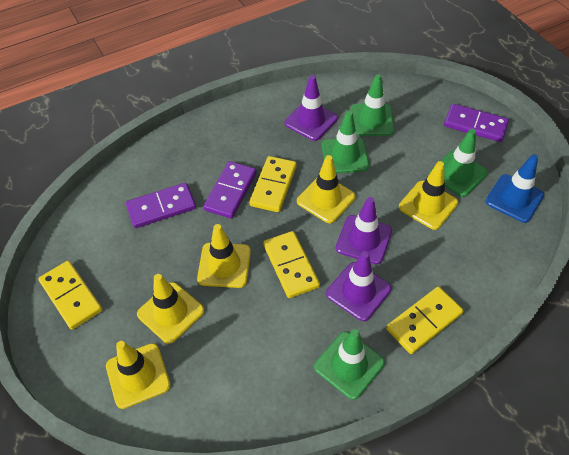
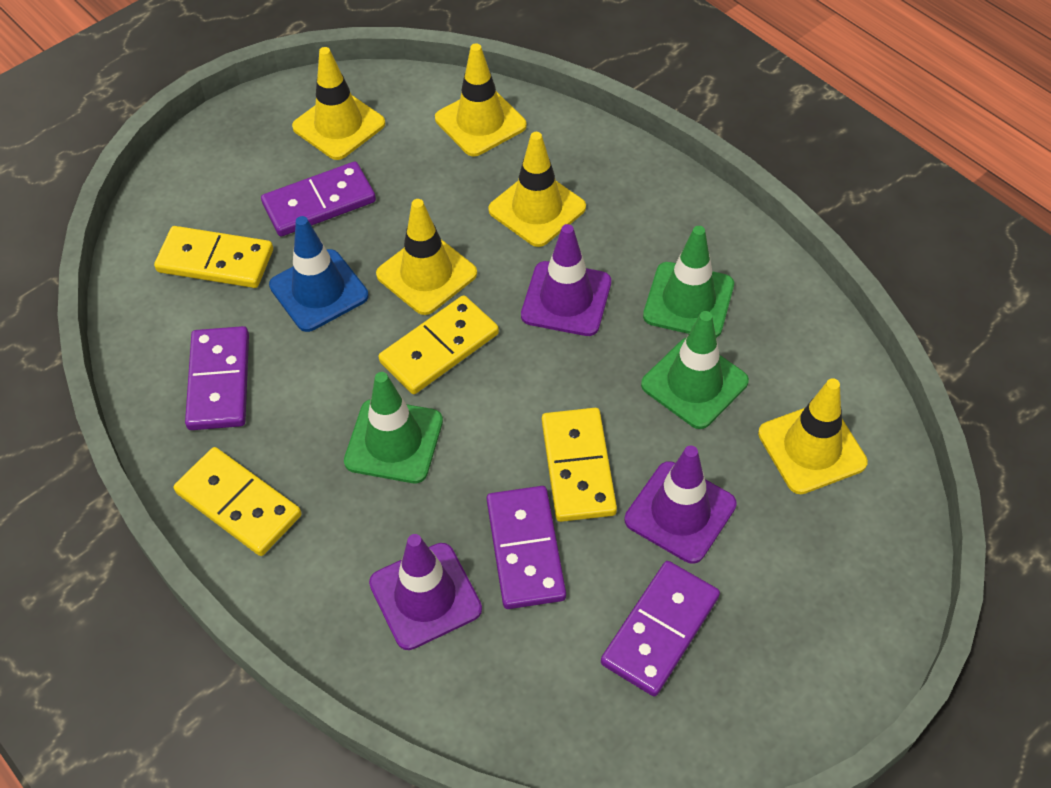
green traffic cone: 4 -> 3
purple domino: 3 -> 4

